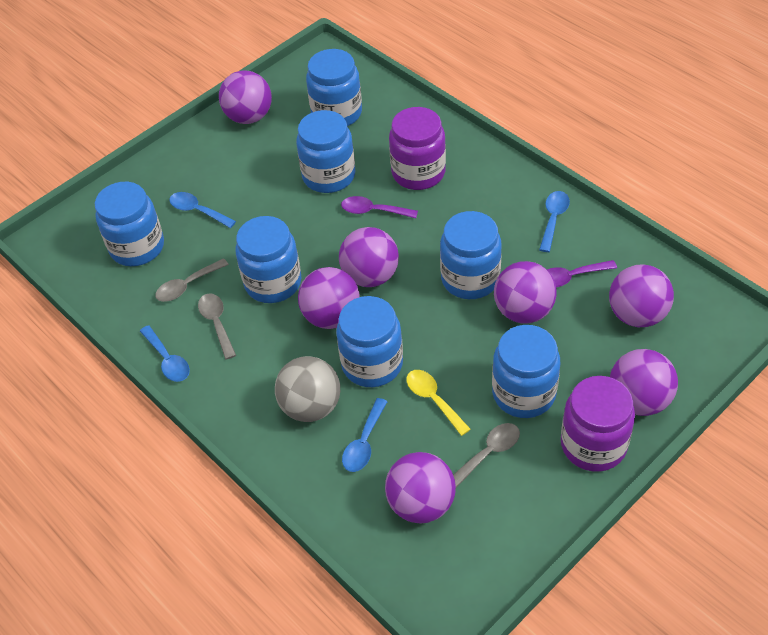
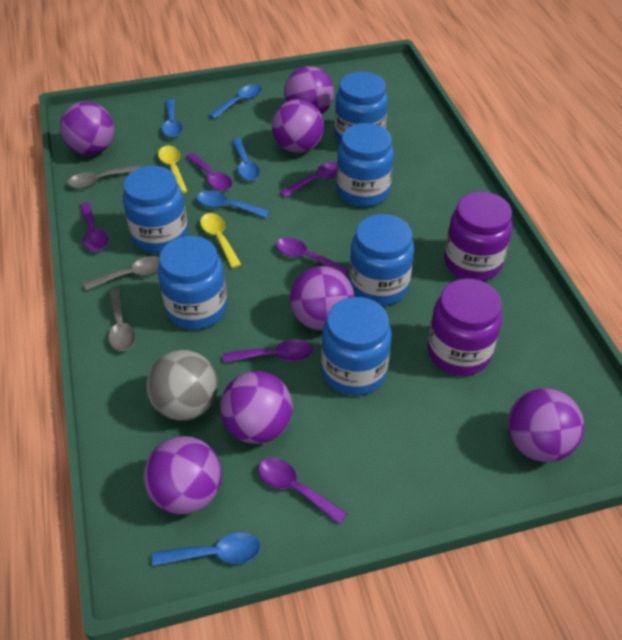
blue jar: 7 -> 6
blue spoon: 4 -> 5
purple spoon: 2 -> 6
yellow spoon: 1 -> 2

